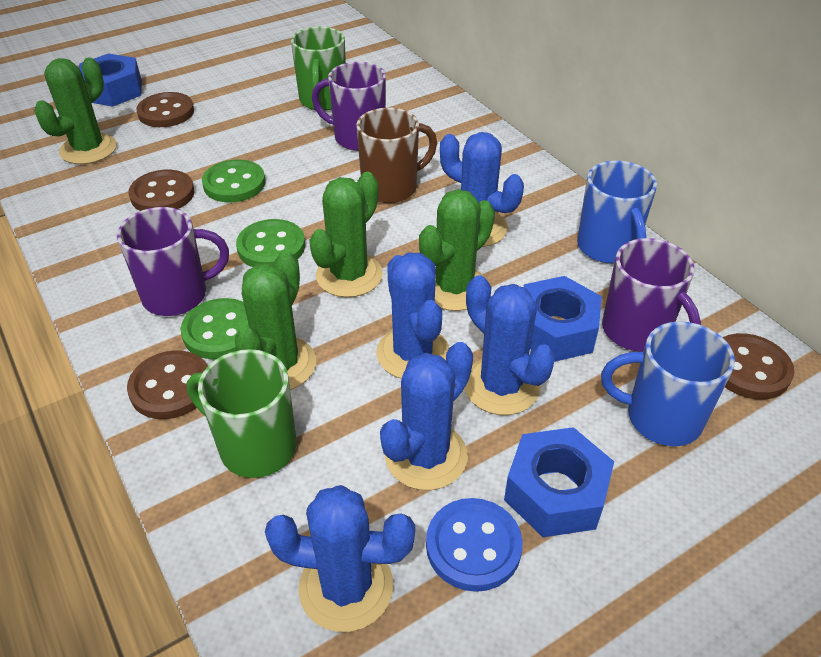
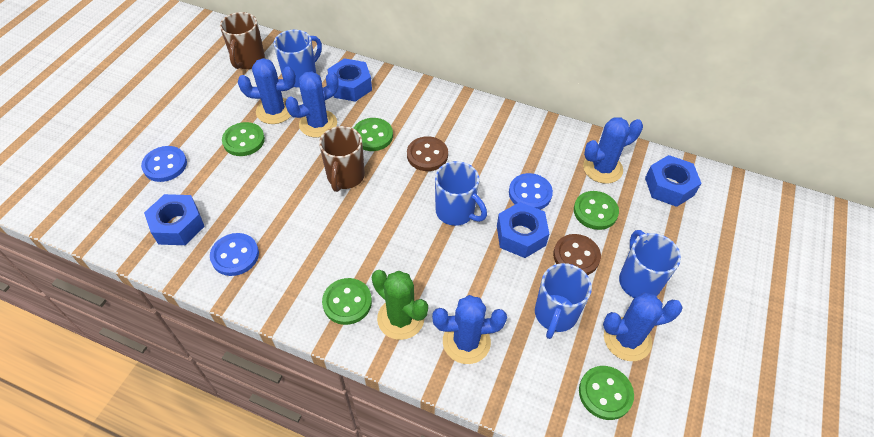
blue button: 1 -> 3
blue mug: 2 -> 4
blue nut: 3 -> 4
brown button: 4 -> 2
brown mug: 1 -> 2
green button: 3 -> 5
green cactus: 4 -> 1
green mug: 2 -> 0
purple mug: 3 -> 0

